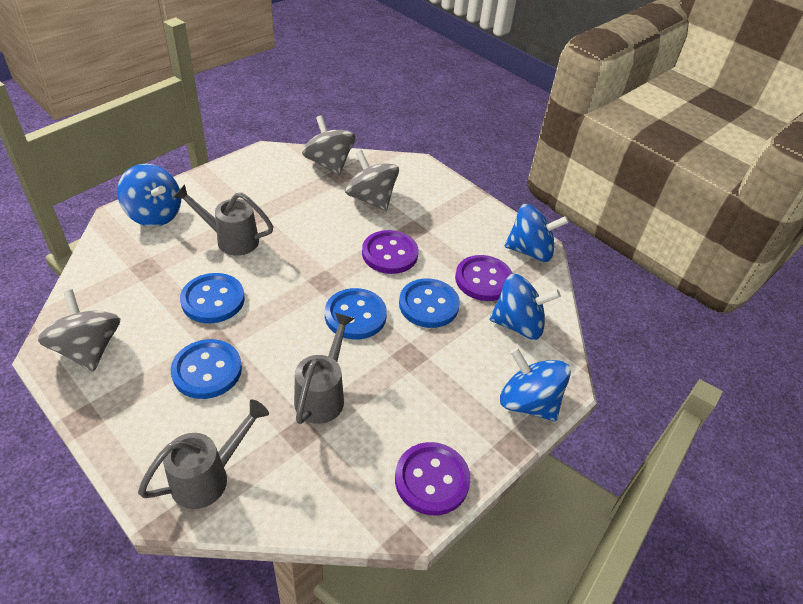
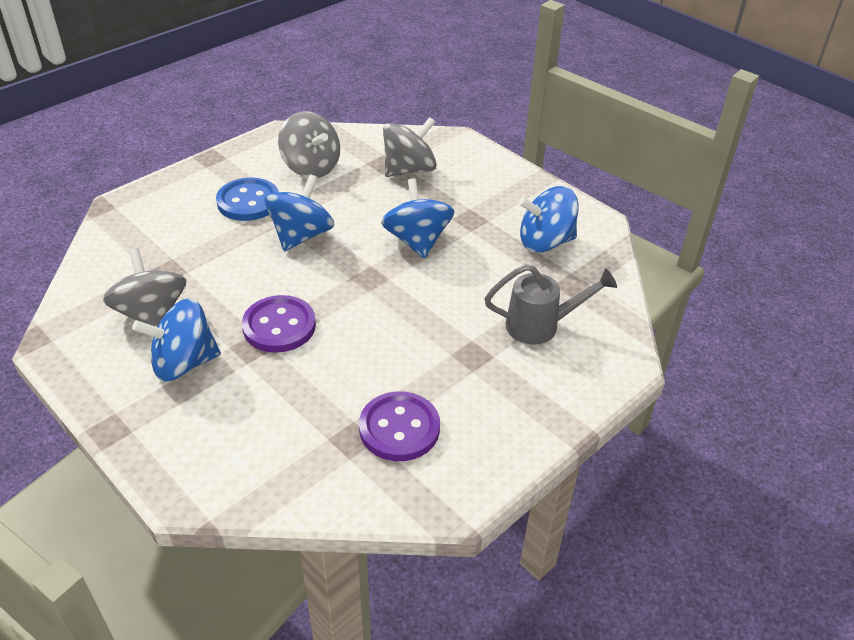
blue button: 4 -> 1
grey watering can: 3 -> 1
purple button: 3 -> 2

